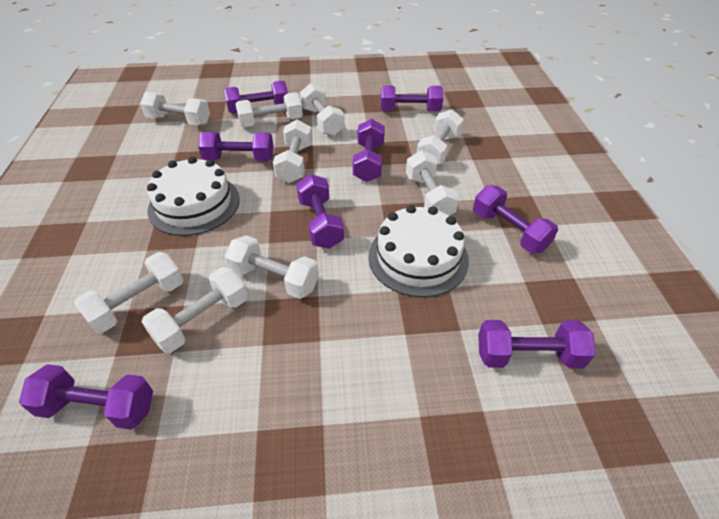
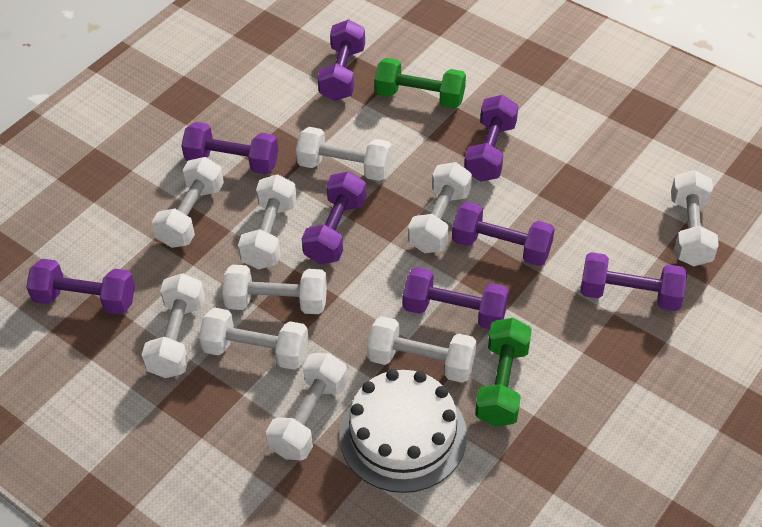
green dumbbell: 0 -> 2
white cake: 2 -> 1
white dumbbell: 9 -> 10

